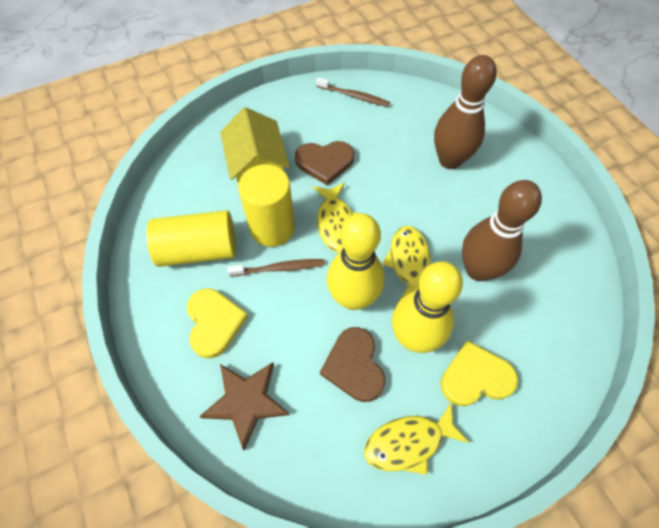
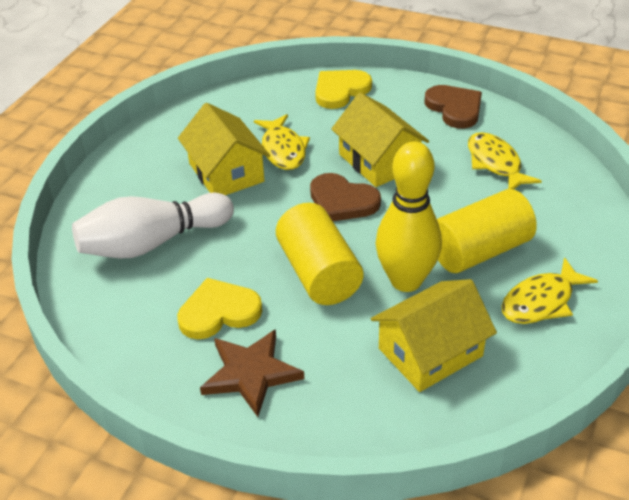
brown bowling pin: 2 -> 0
brown toothbrush: 2 -> 0
white bowling pin: 0 -> 1
yellow bowling pin: 2 -> 1
yellow house: 1 -> 3

